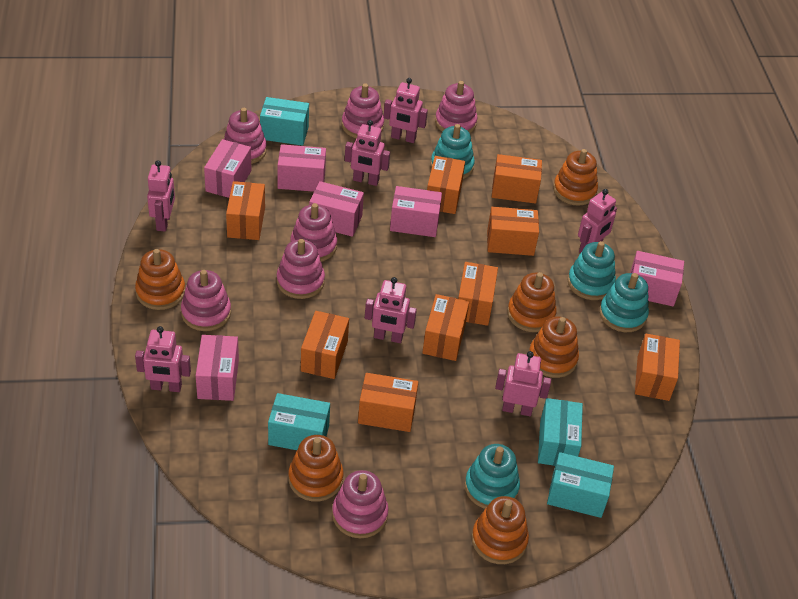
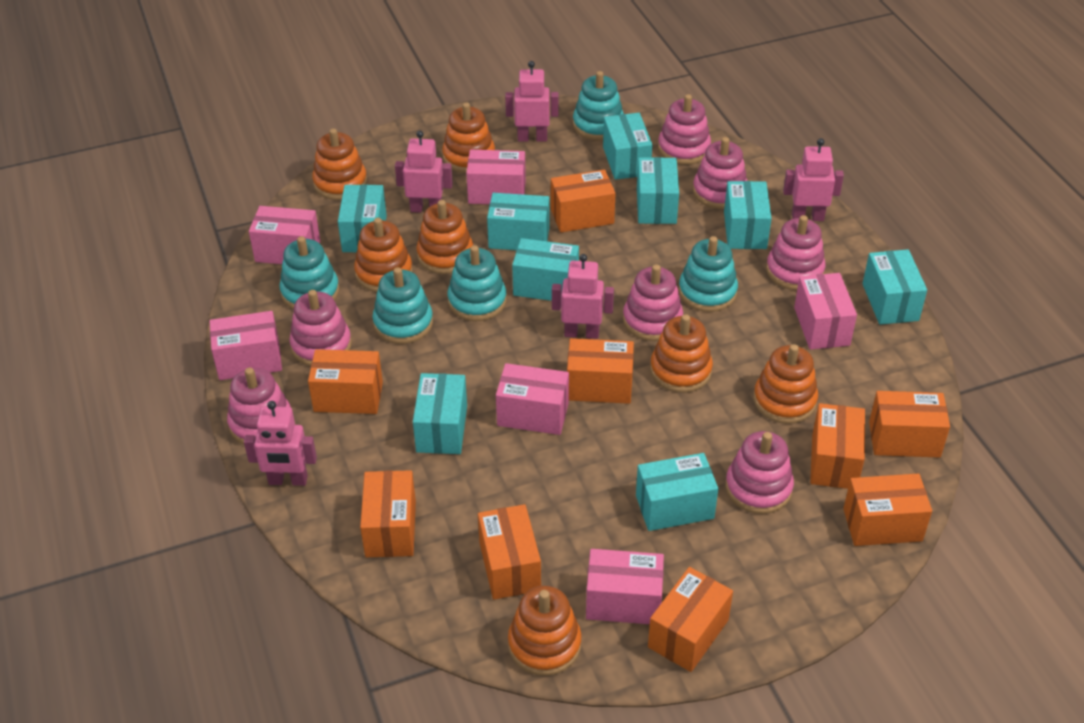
orange stacking toy: 6 -> 7
pink robot: 7 -> 5
turquoise box: 4 -> 9
turquoise stacking toy: 4 -> 5

